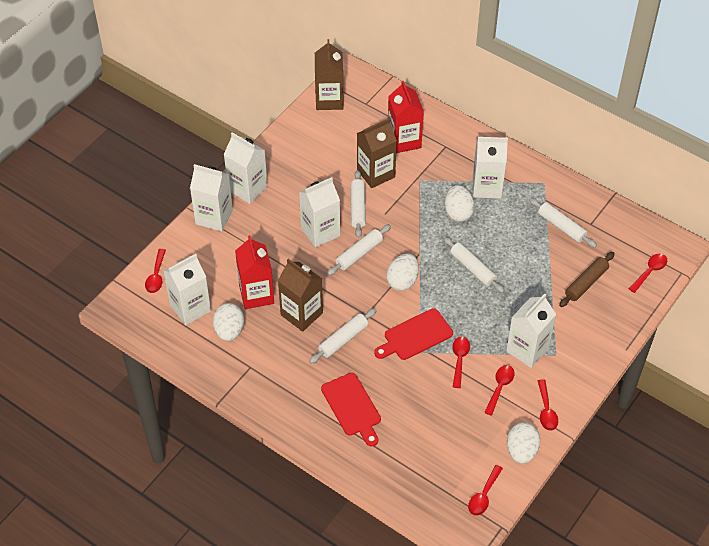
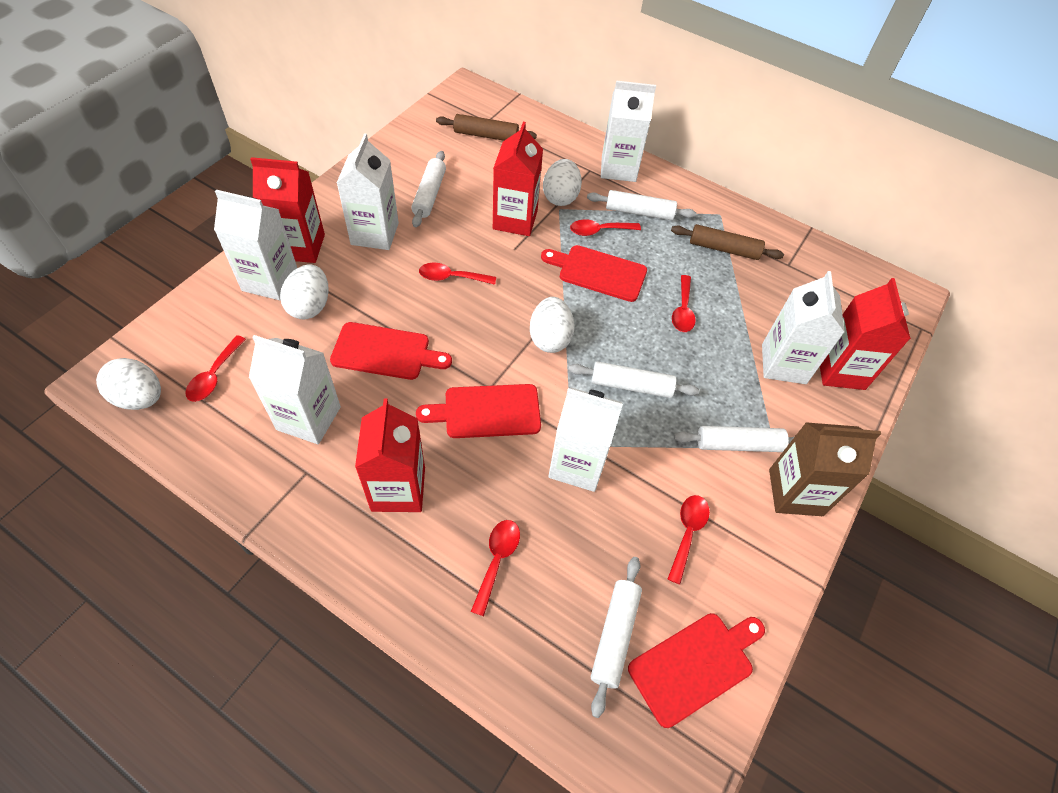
brown carton: 3 -> 1
brown rolling pin: 1 -> 2
red carton: 2 -> 4
red cutting board: 2 -> 4

